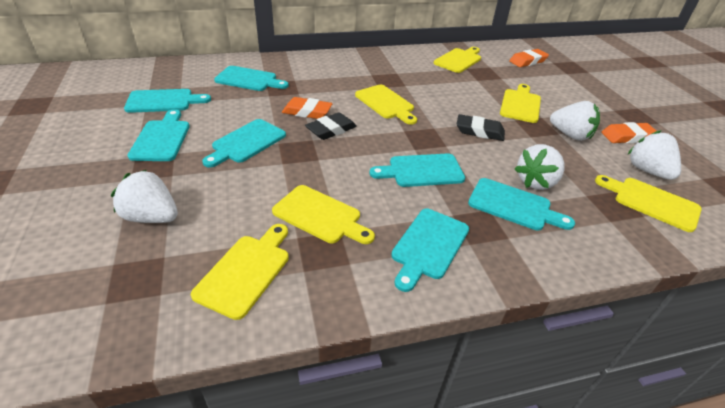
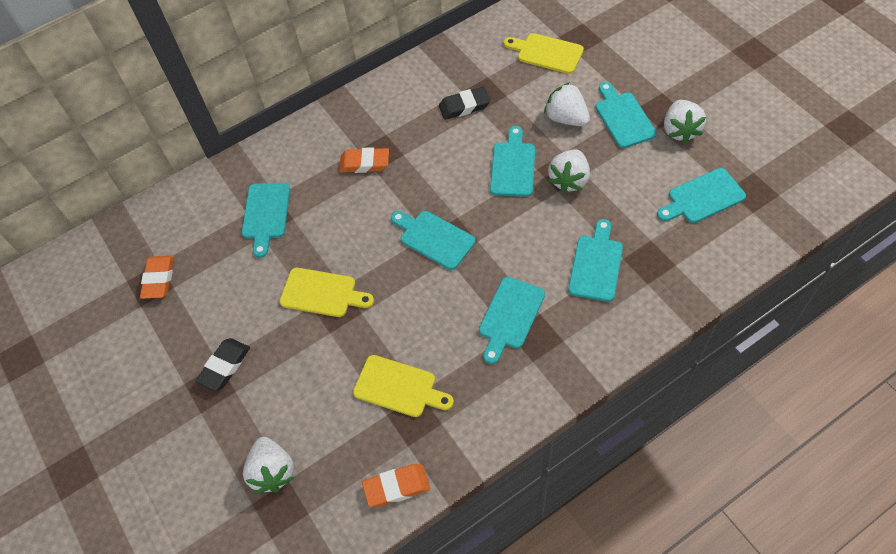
yellow cutting board: 6 -> 3

